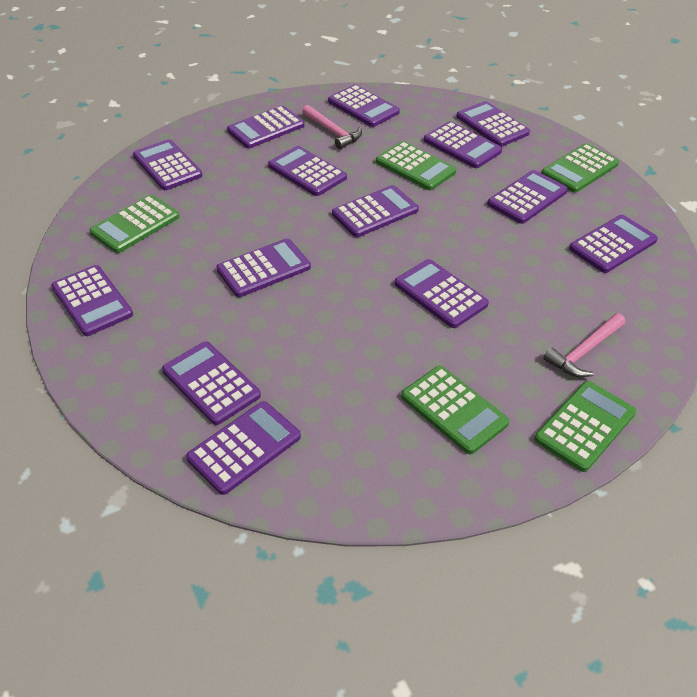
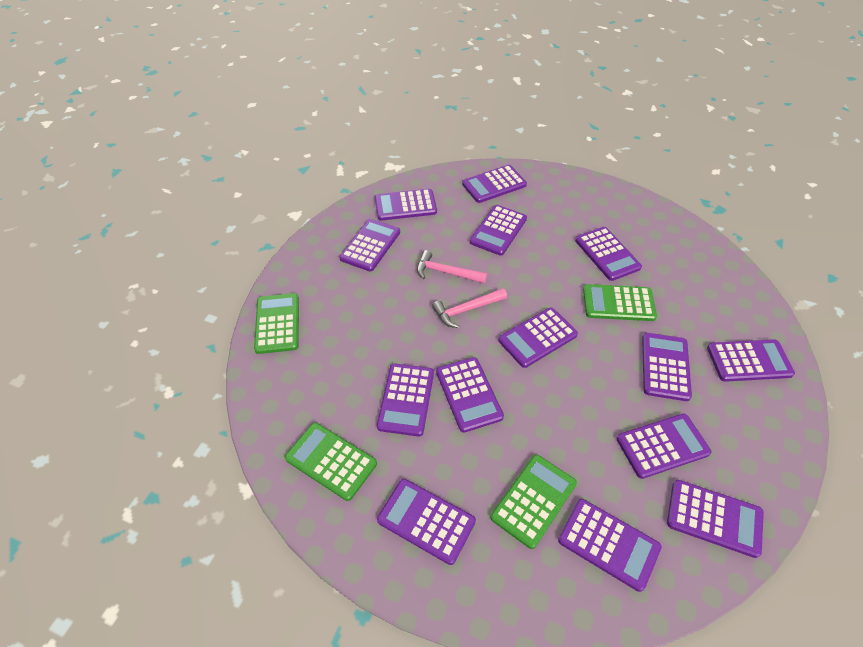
green calculator: 5 -> 4

